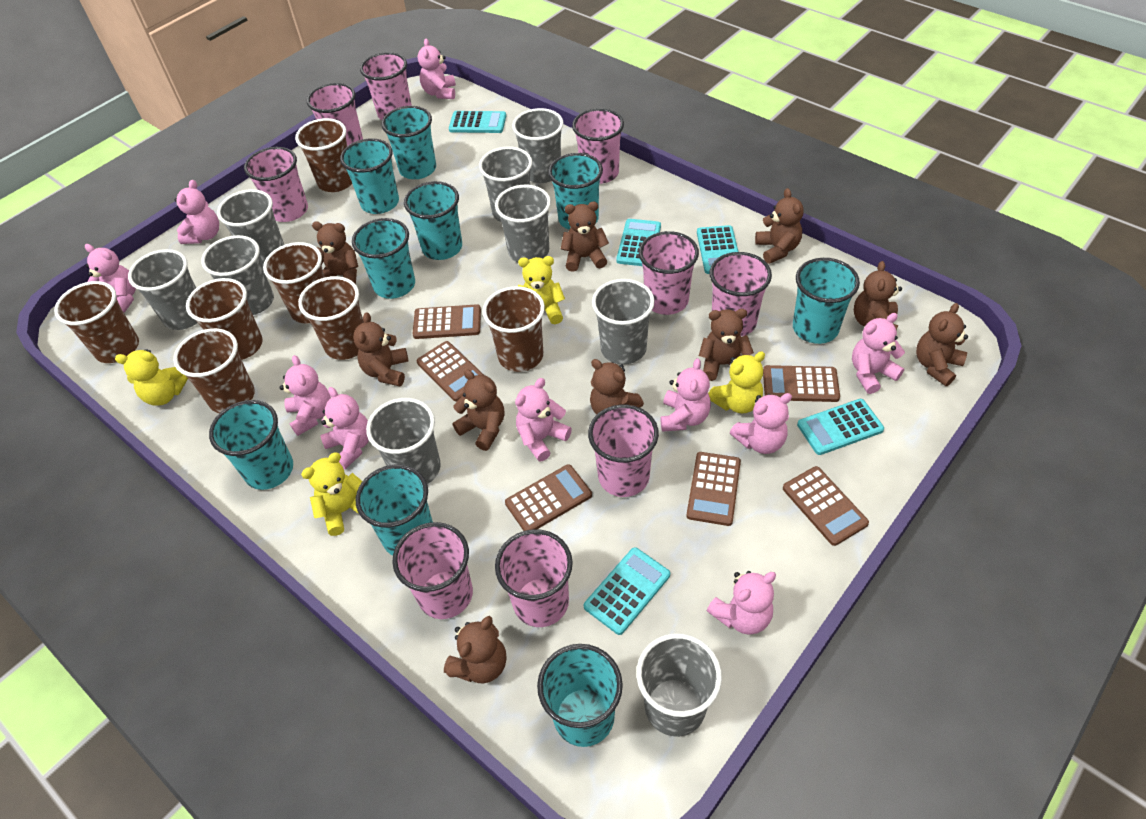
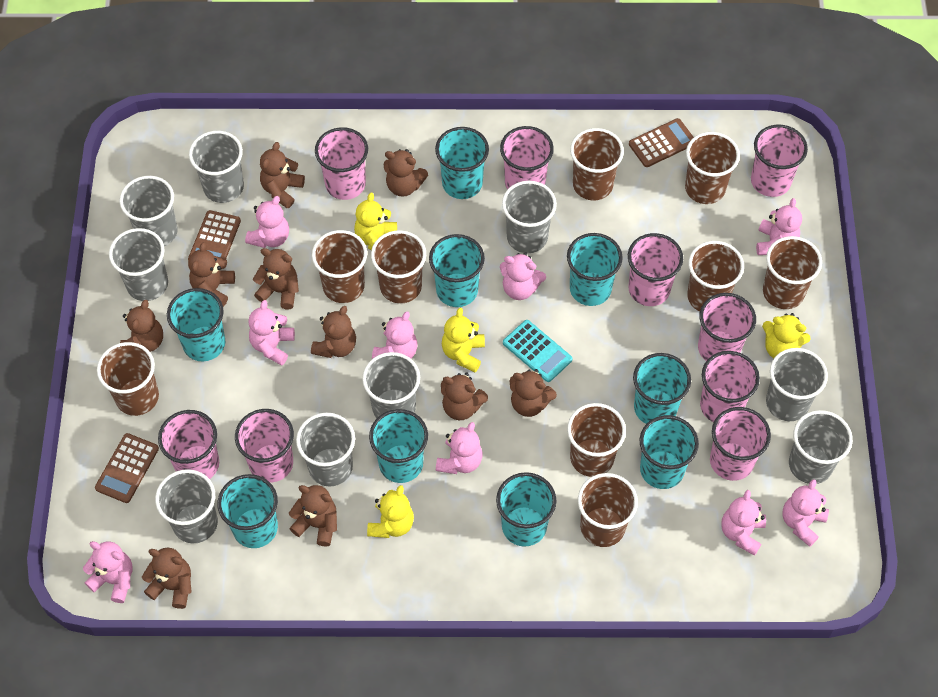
brown calculator: 6 -> 3
brown cup: 7 -> 9
pink teddy bear: 10 -> 9
turquoise calculator: 5 -> 1

